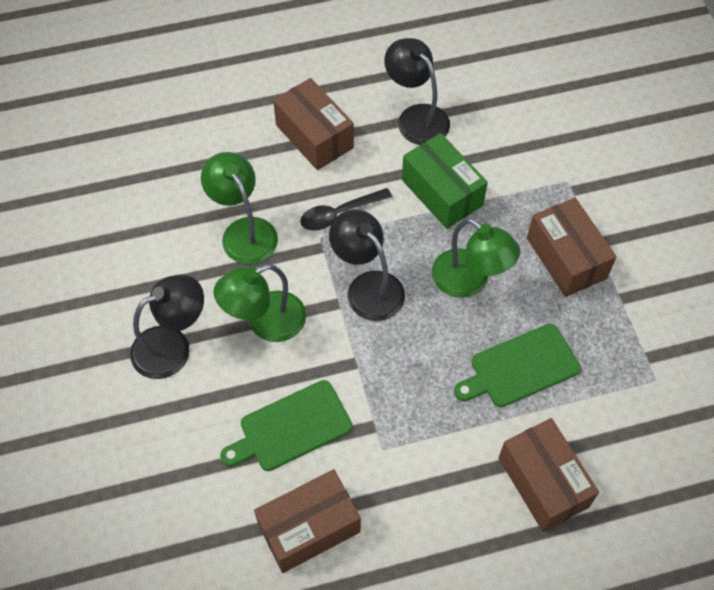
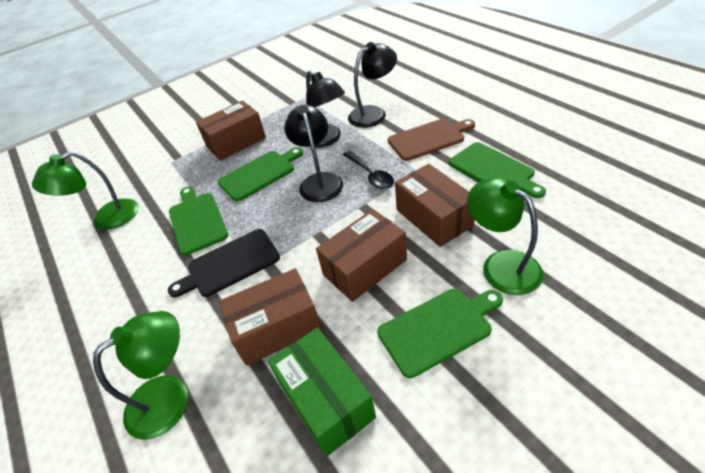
black cutting board: 0 -> 1
brown cutting board: 0 -> 1
green cutting board: 2 -> 4

